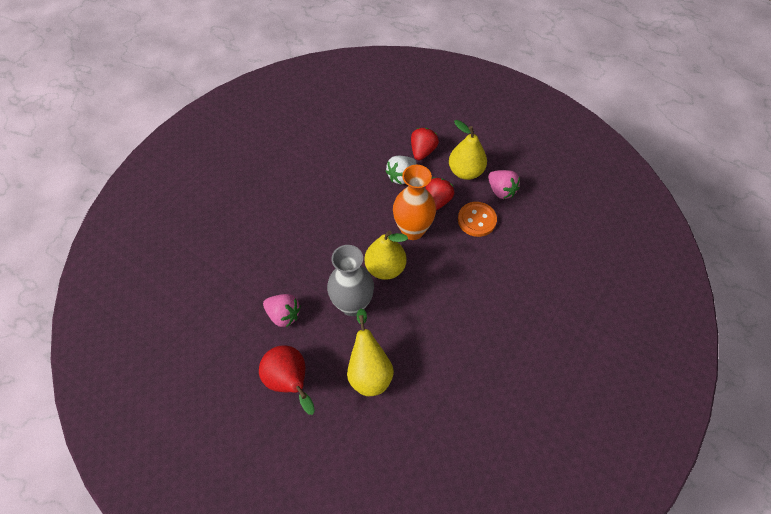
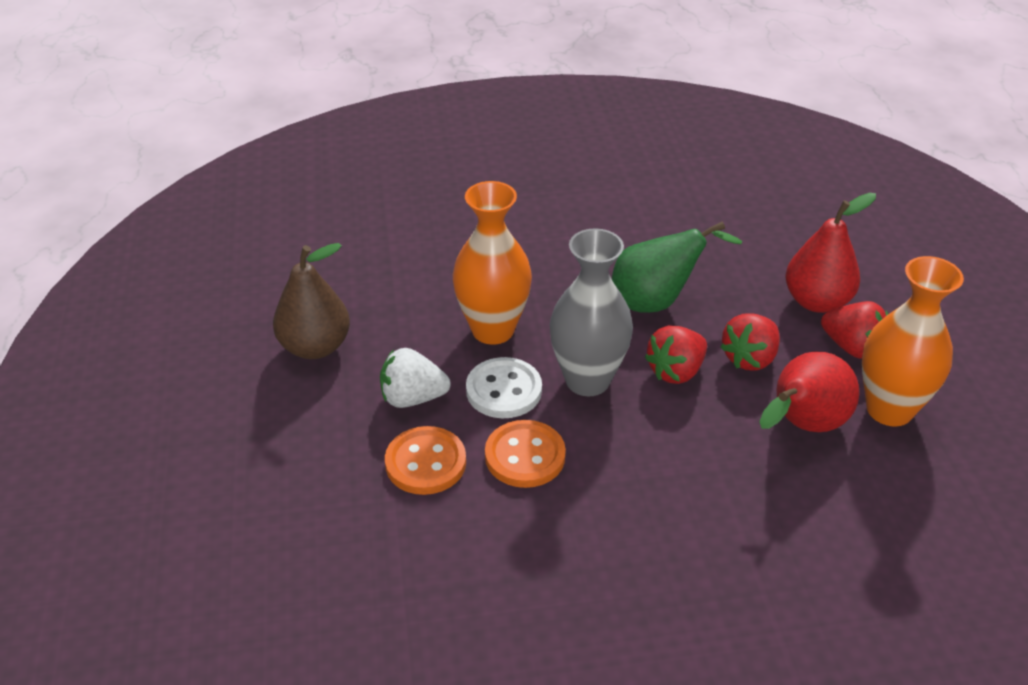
brown pear: 0 -> 1
green pear: 0 -> 1
orange button: 1 -> 2
orange vase: 1 -> 2
pink strawberry: 2 -> 0
red pear: 1 -> 2
red strawberry: 2 -> 3
white button: 0 -> 1
yellow pear: 3 -> 0

